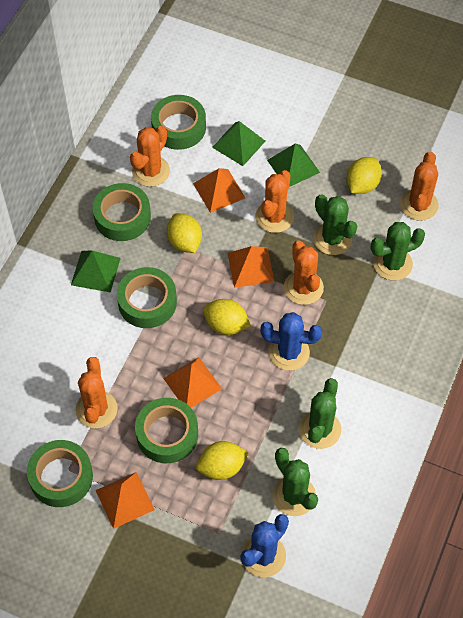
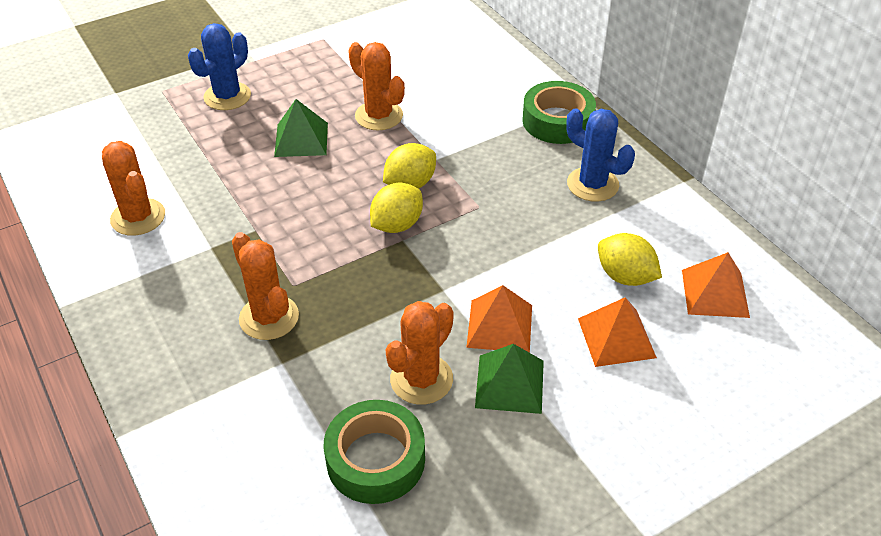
green cactus: 4 -> 0
green pyramid: 3 -> 2
green tape: 5 -> 2
orange cactus: 5 -> 4
orange pyramid: 4 -> 3
yellow lemon: 4 -> 3

